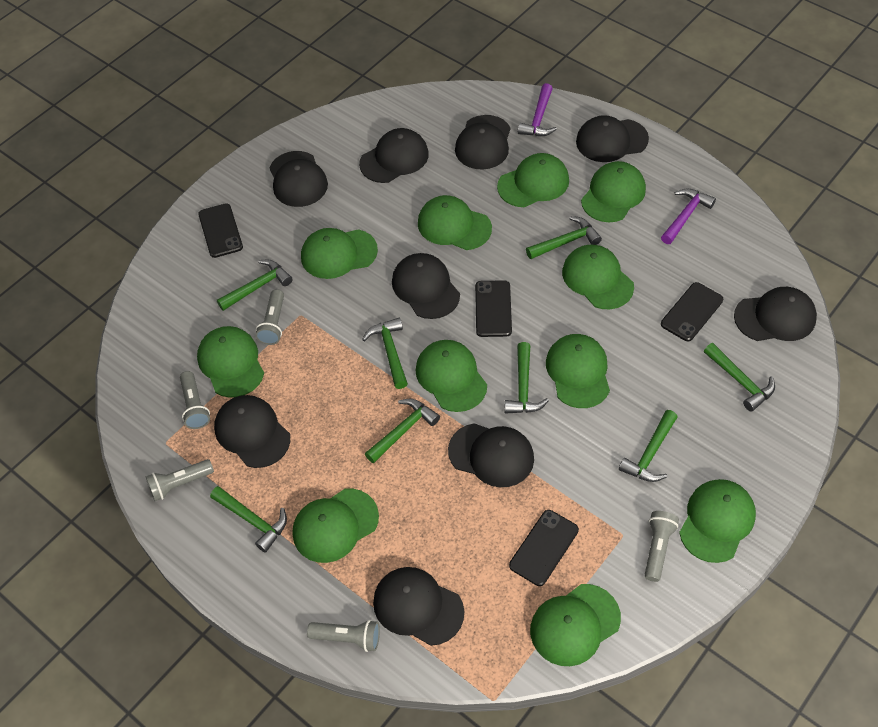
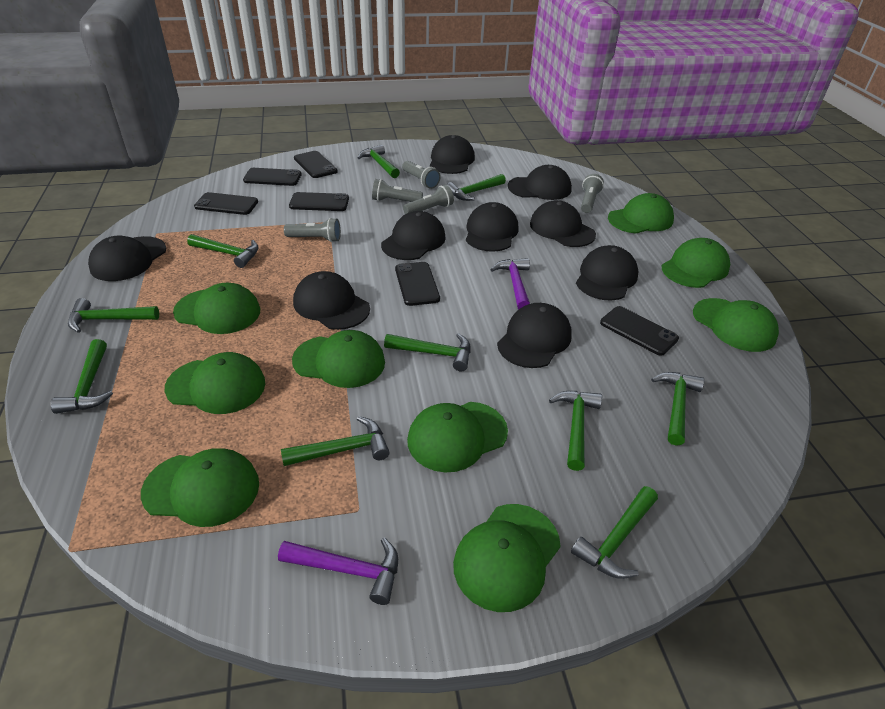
black phone: 4 -> 6
green cap: 11 -> 9
green hammer: 8 -> 10

